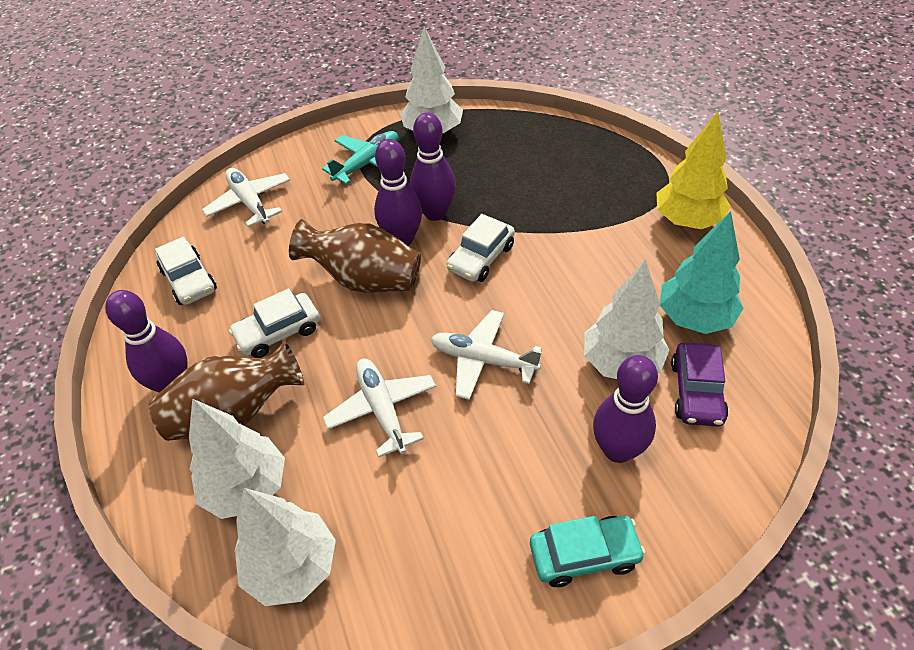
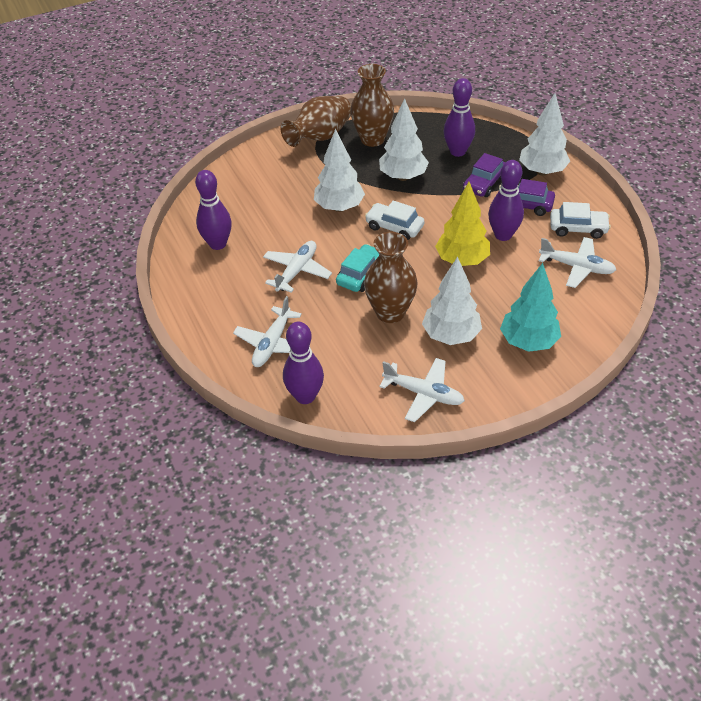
brown vase: 2 -> 3
purple car: 1 -> 2
turquoise plane: 1 -> 0
white car: 3 -> 2
white plane: 3 -> 4

